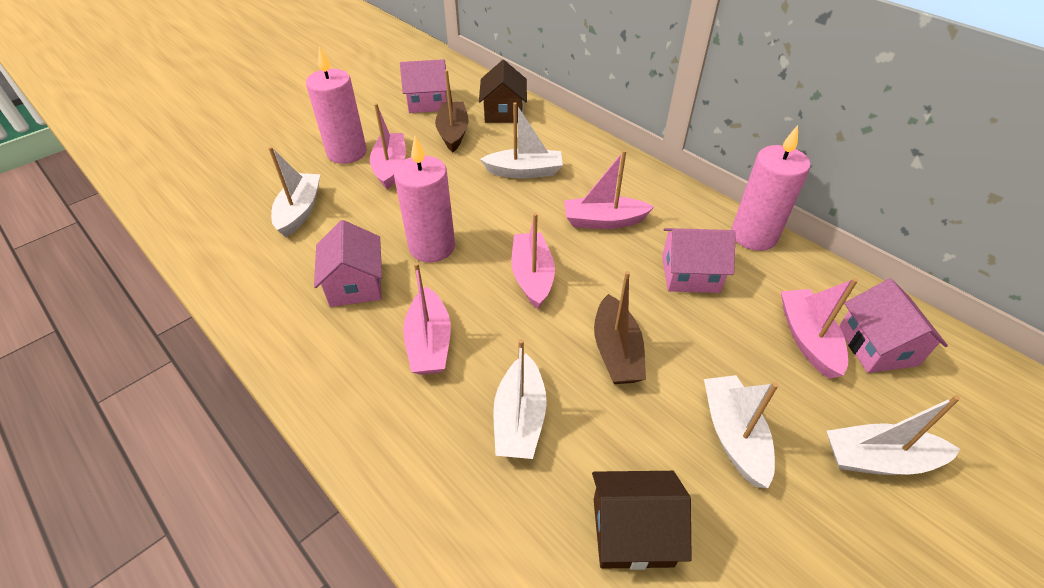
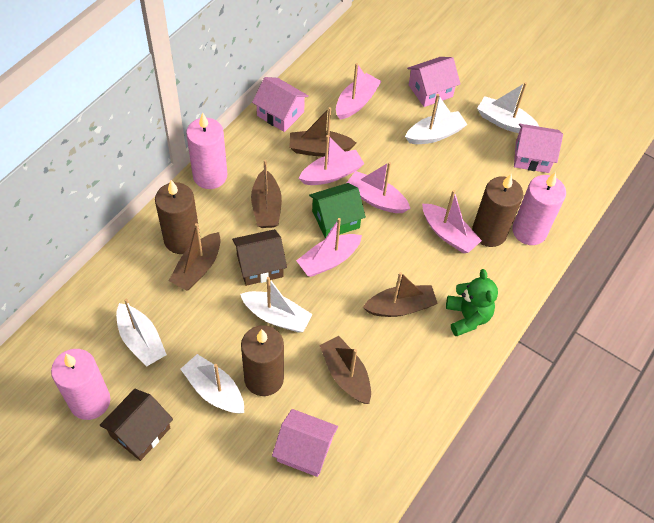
brown boat: 2 -> 5
brown candle: 0 -> 3
green house: 0 -> 1
green teddy bear: 0 -> 1

